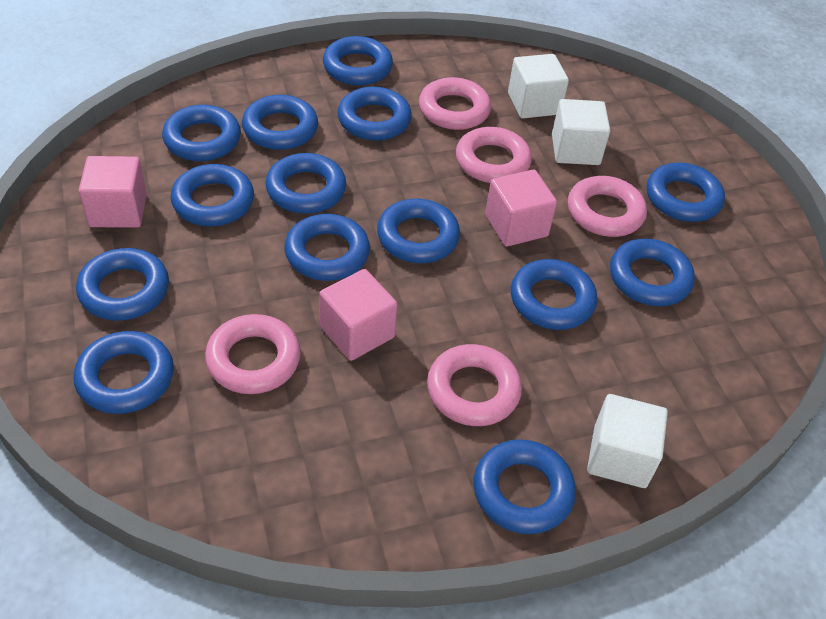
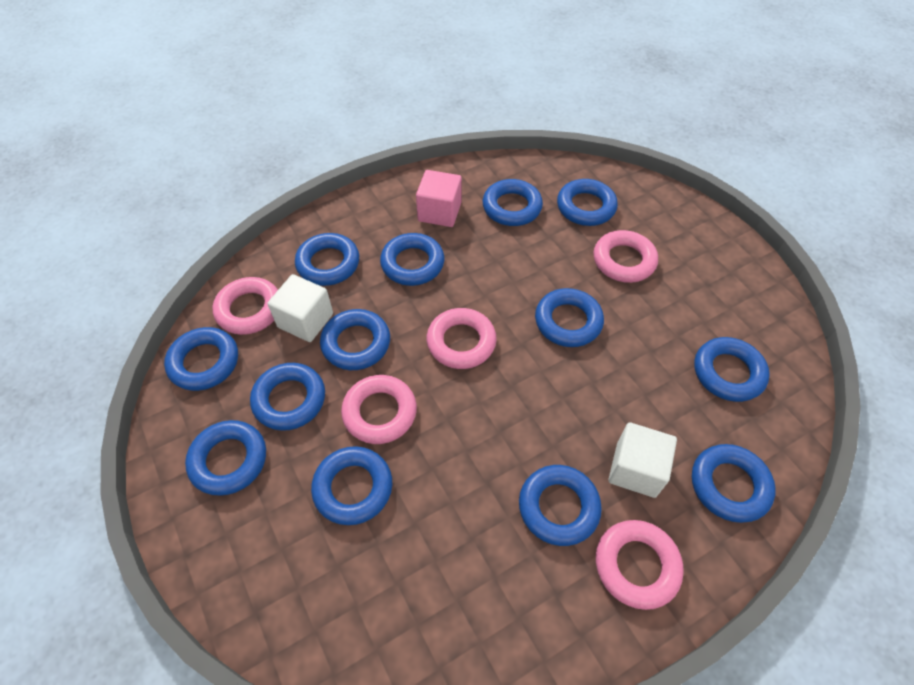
blue ring: 14 -> 13
pink cube: 3 -> 1
white cube: 3 -> 2

